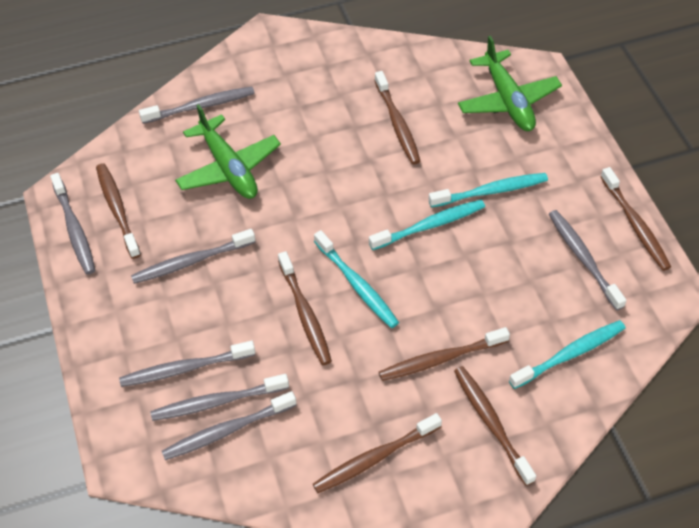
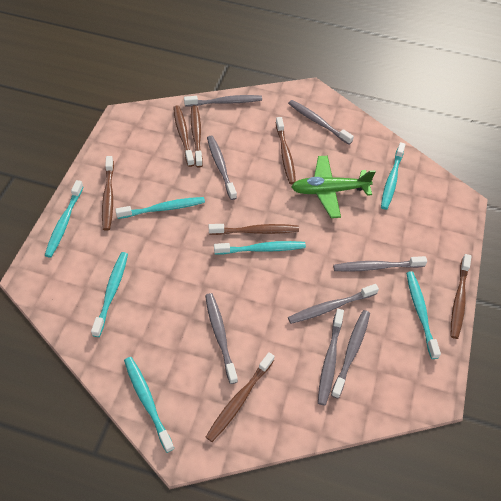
green plane: 2 -> 1
grey toothbrush: 7 -> 8
turquoise toothbrush: 4 -> 7

